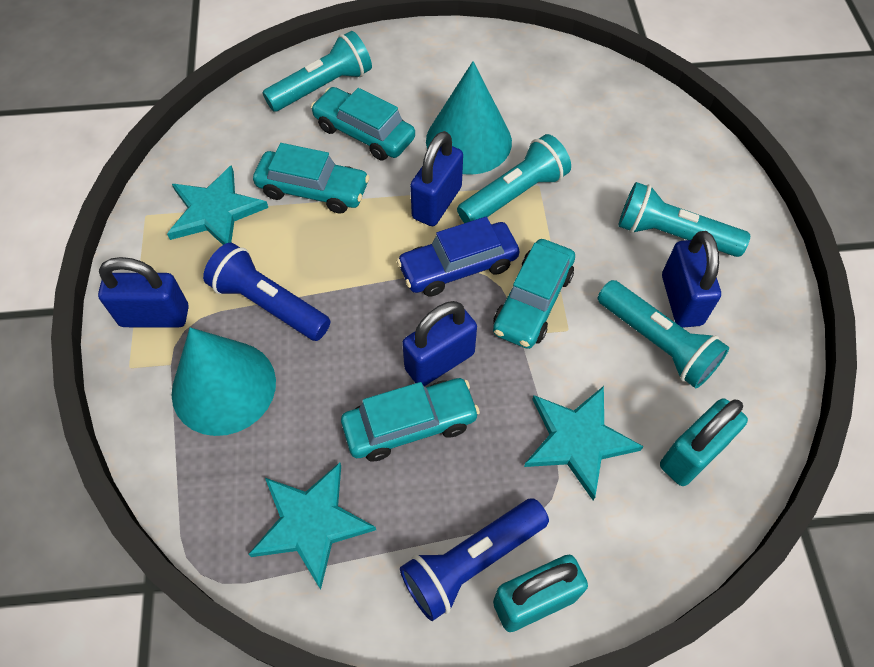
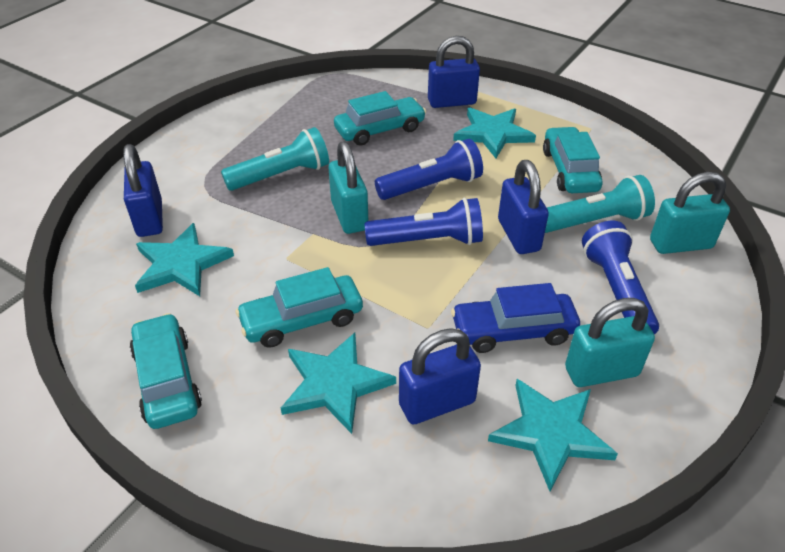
blue flashlight: 2 -> 3
turquoise cone: 2 -> 0
turquoise flashlight: 4 -> 2
turquoise padlock: 2 -> 3
turquoise star: 3 -> 4

